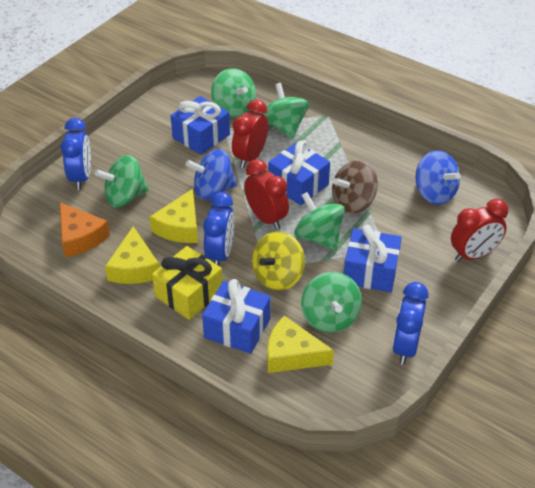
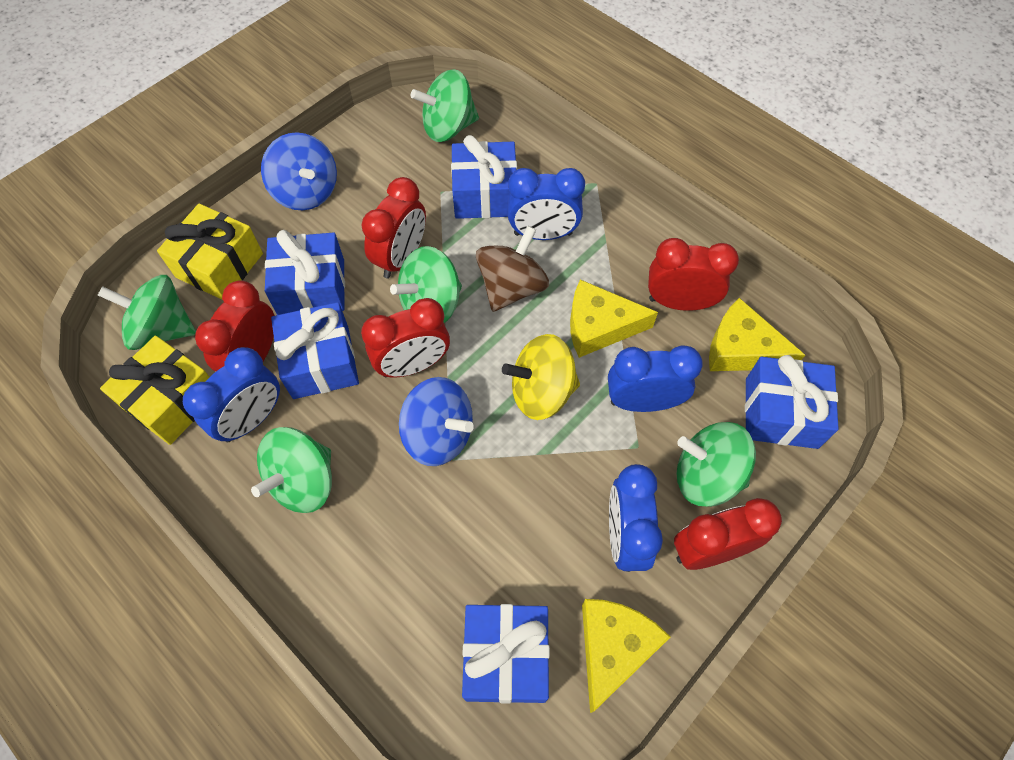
blue clock: 3 -> 4
blue gift: 4 -> 5
orange cheese: 1 -> 0
red clock: 3 -> 5
yellow gift: 1 -> 2

